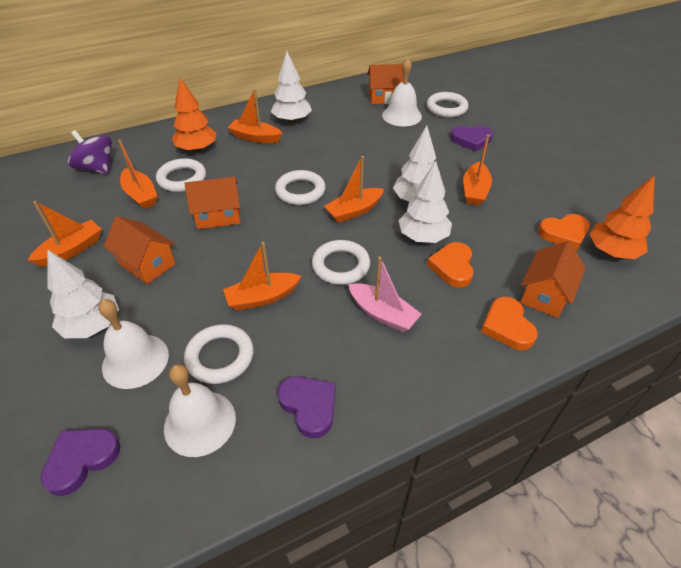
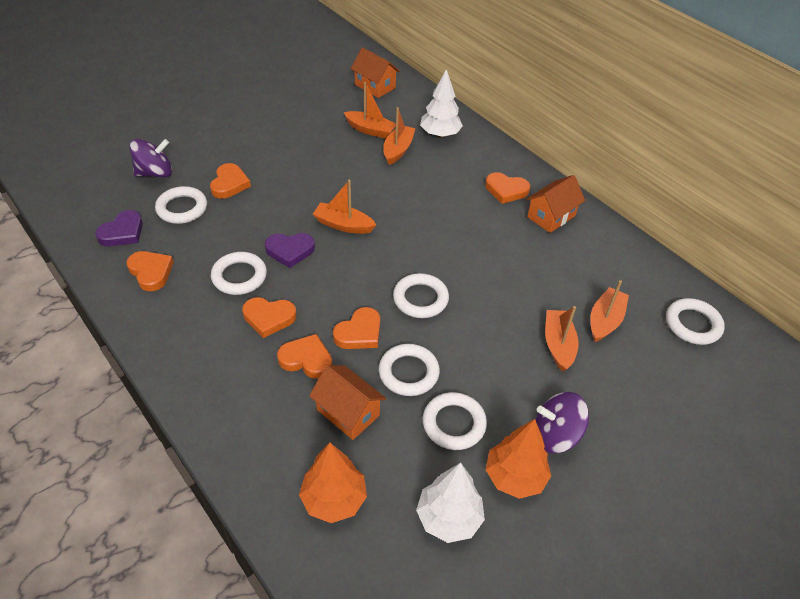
orange boat: 6 -> 5
orange heart: 3 -> 6
orange house: 4 -> 3
pink boat: 1 -> 0
purple heart: 3 -> 2
purple spinning top: 1 -> 2
white bell: 3 -> 0
white ring: 5 -> 6
white tree: 4 -> 2

